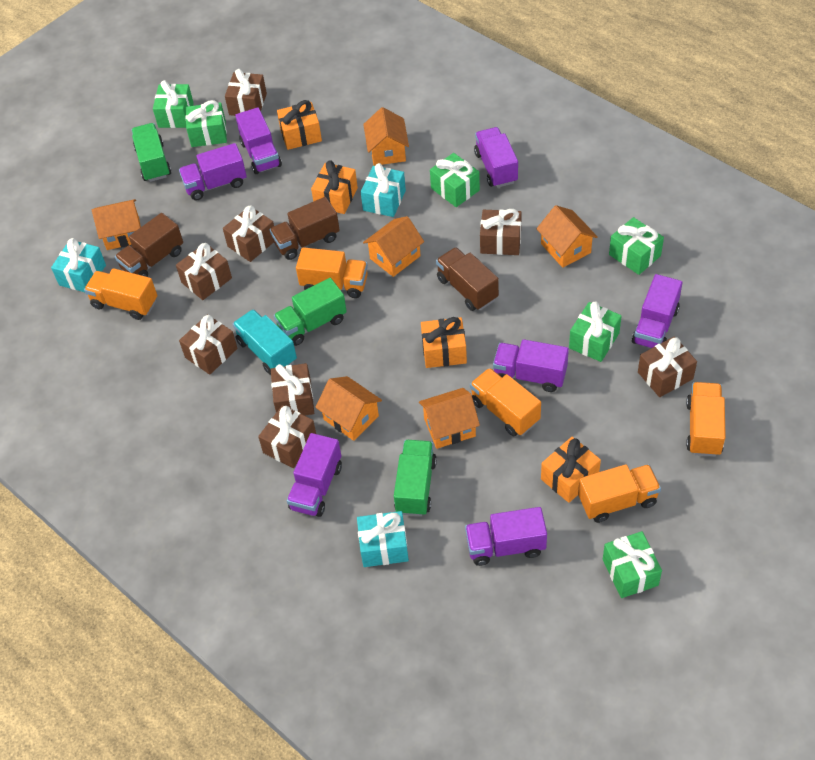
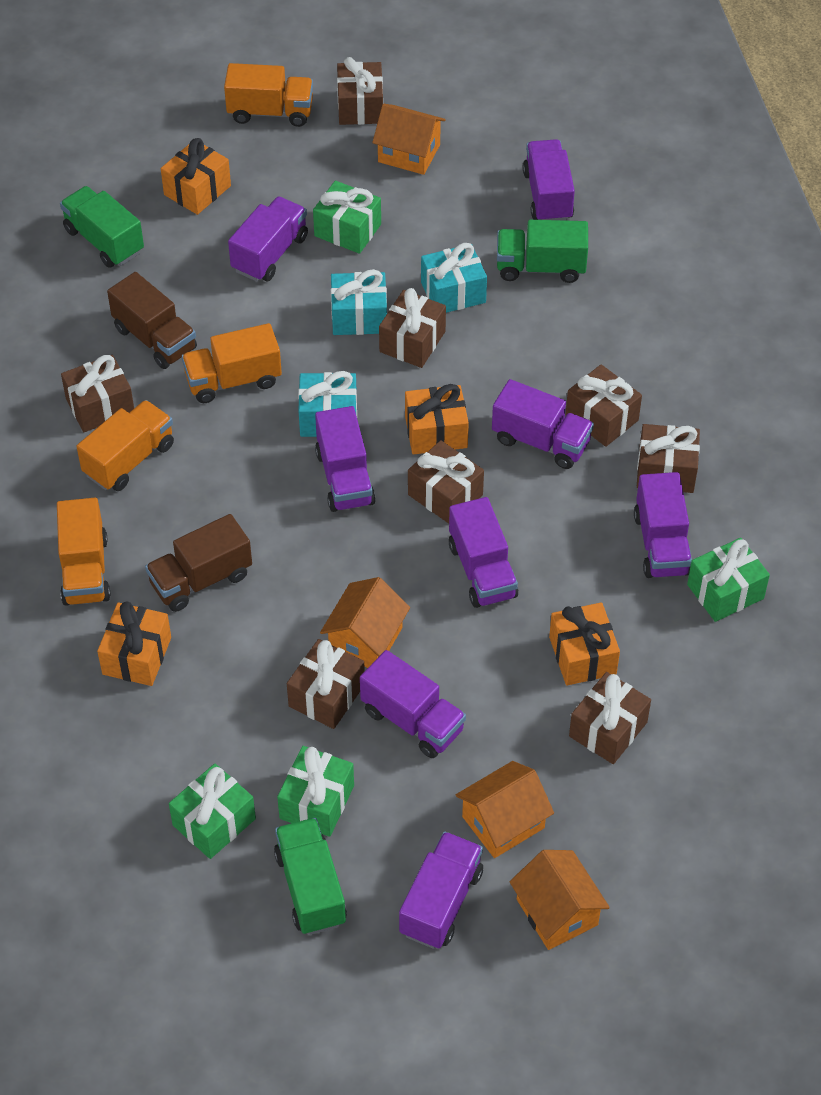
brown truck: 3 -> 2
green gift: 6 -> 4
orange house: 6 -> 4
orange truck: 5 -> 4
purple truck: 7 -> 8
turquoise truck: 1 -> 0

